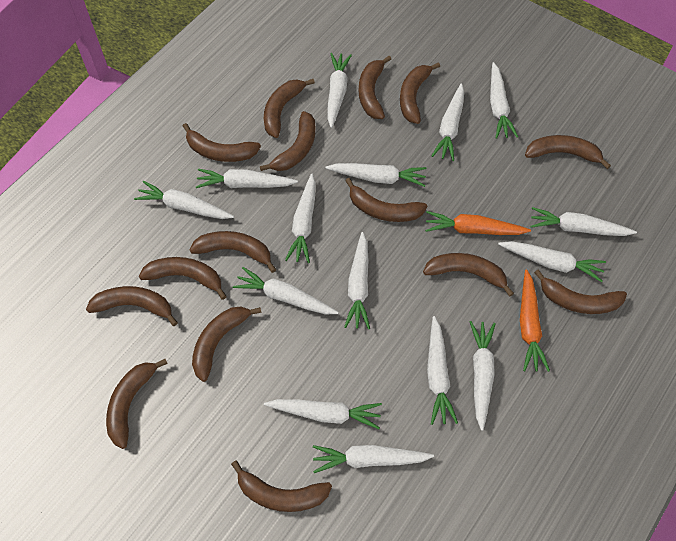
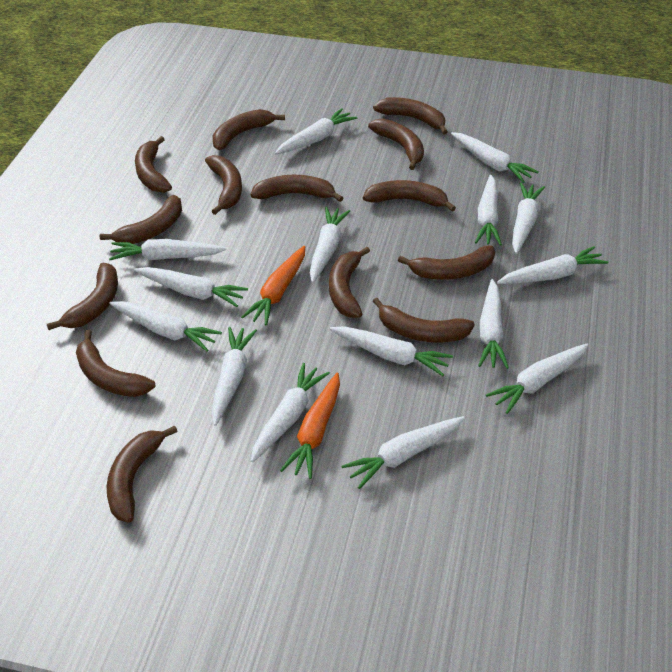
brown banana: 15 -> 14

